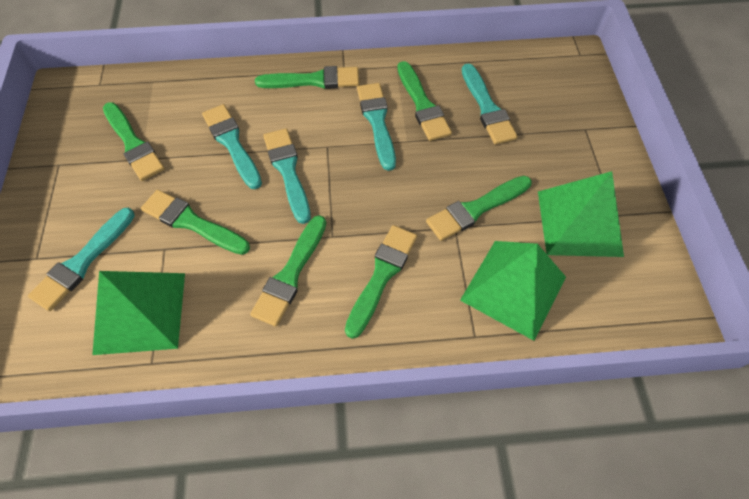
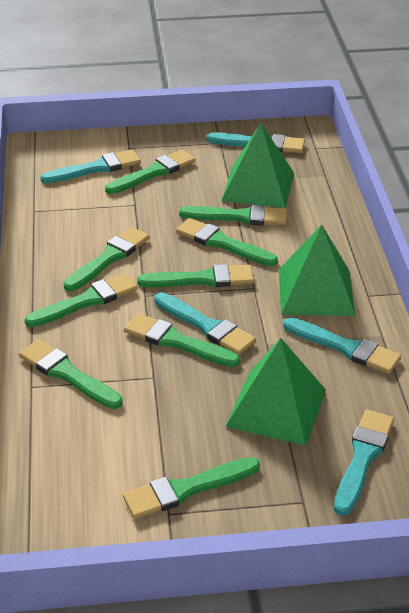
green brush: 7 -> 9

